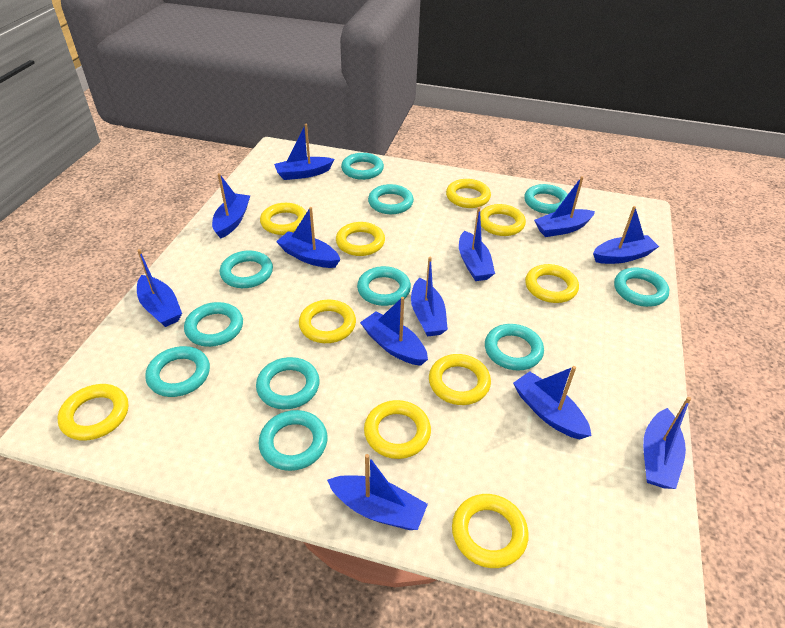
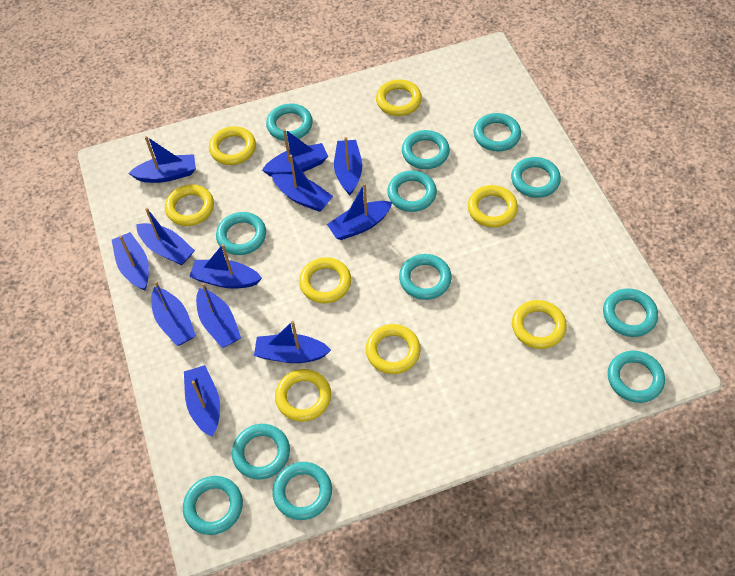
turquoise ring: 11 -> 12
yellow ring: 10 -> 8

